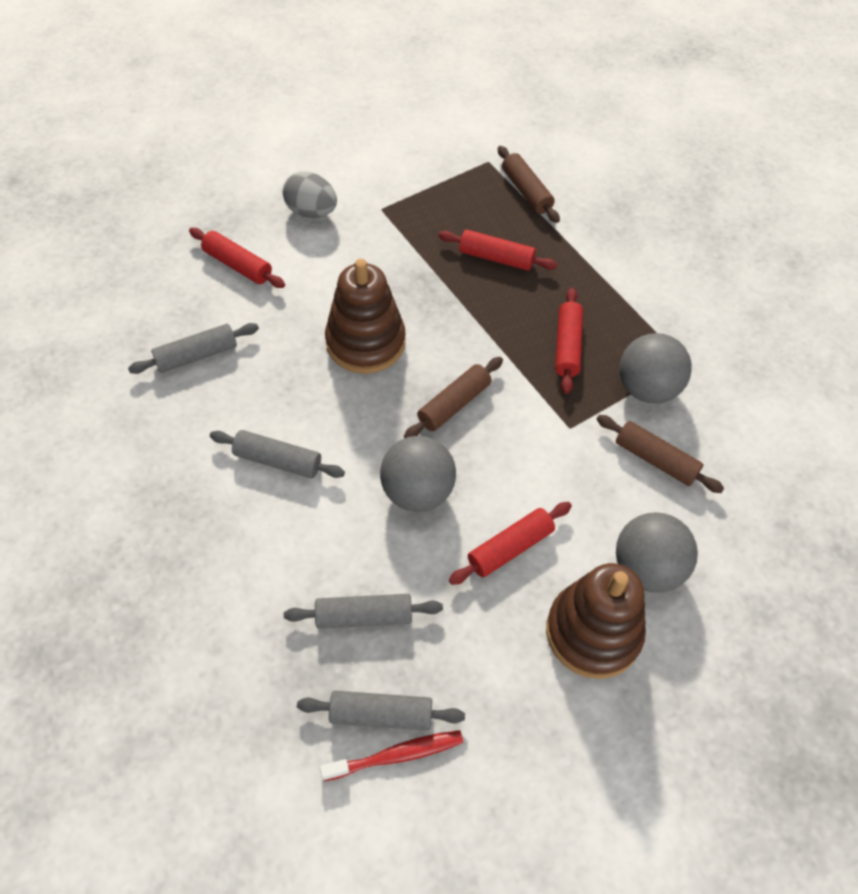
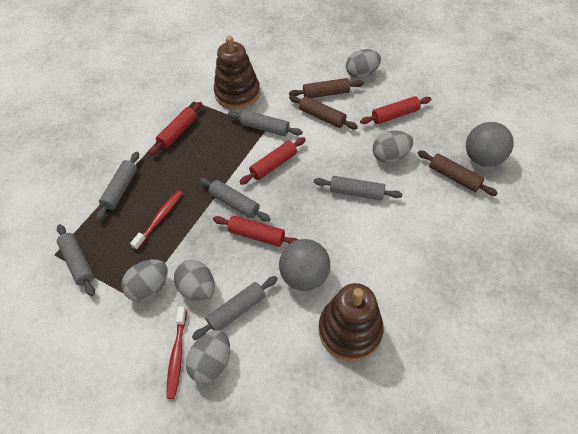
grey ball: 3 -> 2
grey egg: 1 -> 5
grey rolling pin: 4 -> 6
red toothbrush: 1 -> 2

